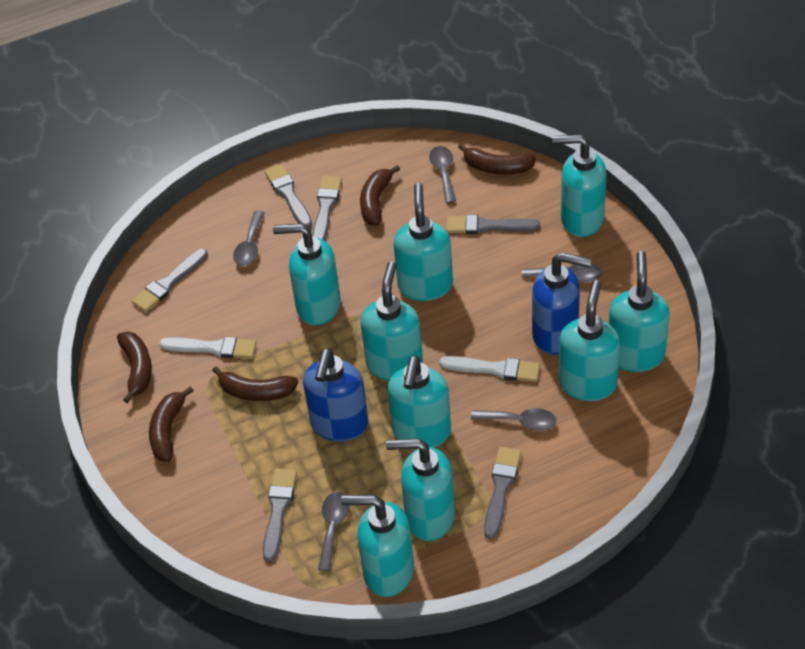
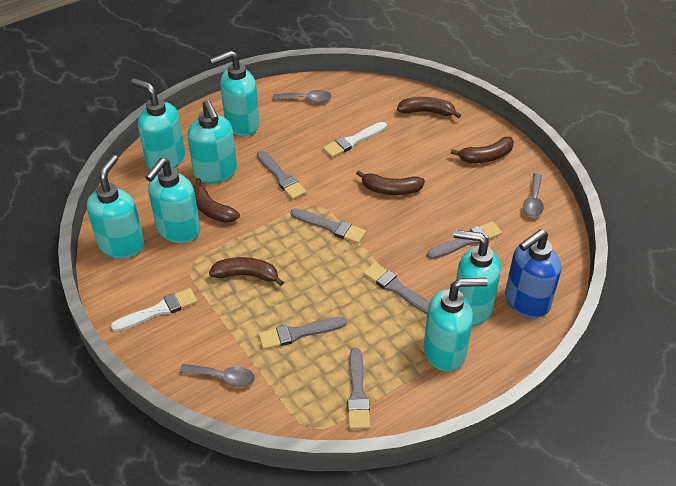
blue soap dispenser: 2 -> 1
grey spoon: 5 -> 3
turquoise soap dispenser: 9 -> 7

